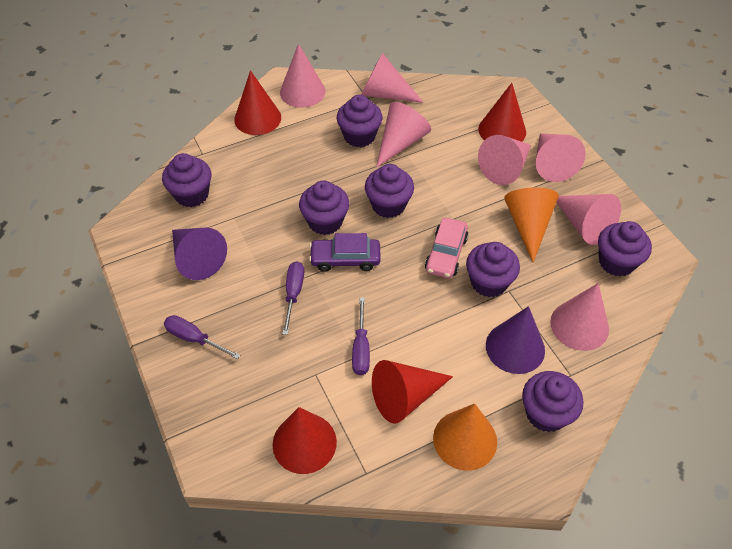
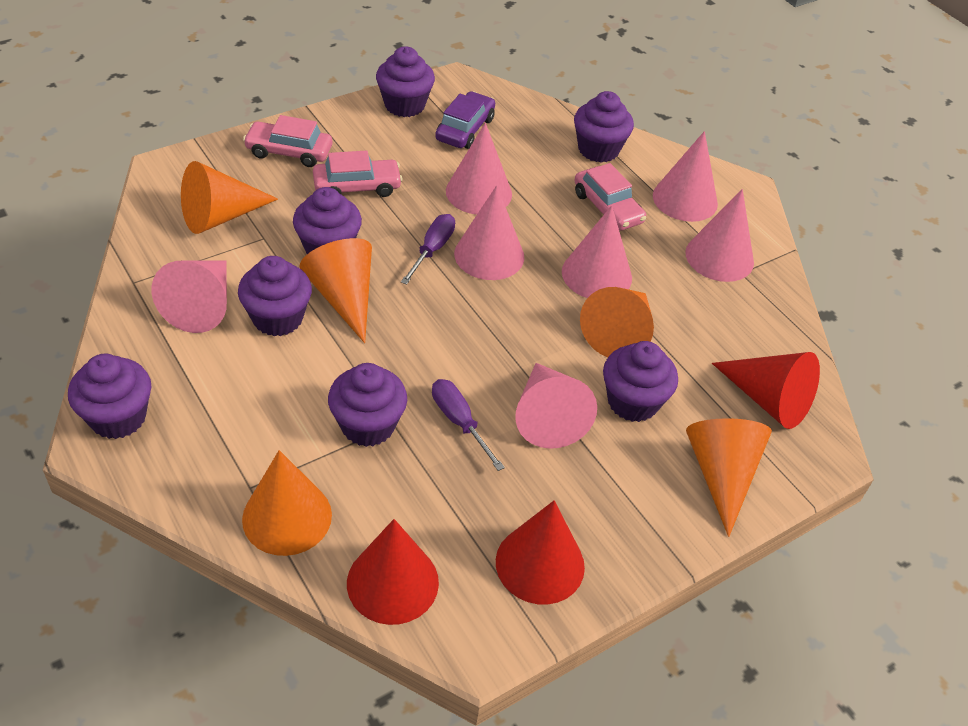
orange cone: 2 -> 5
pink car: 1 -> 3
purple cone: 2 -> 0
purple screwdriver: 3 -> 2
red cone: 4 -> 3

